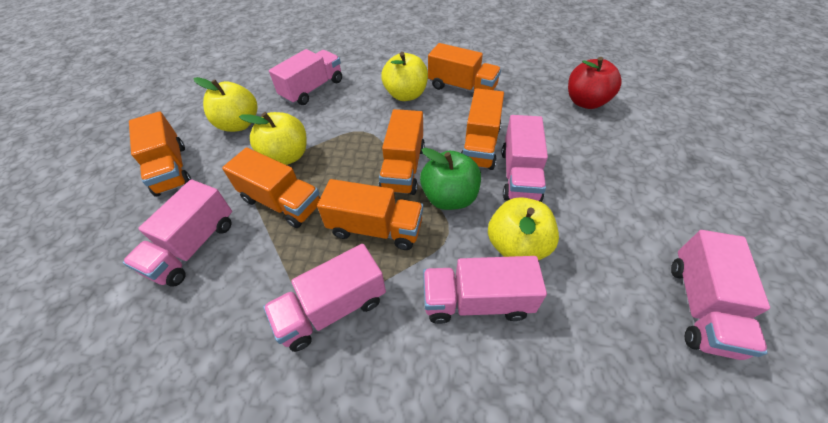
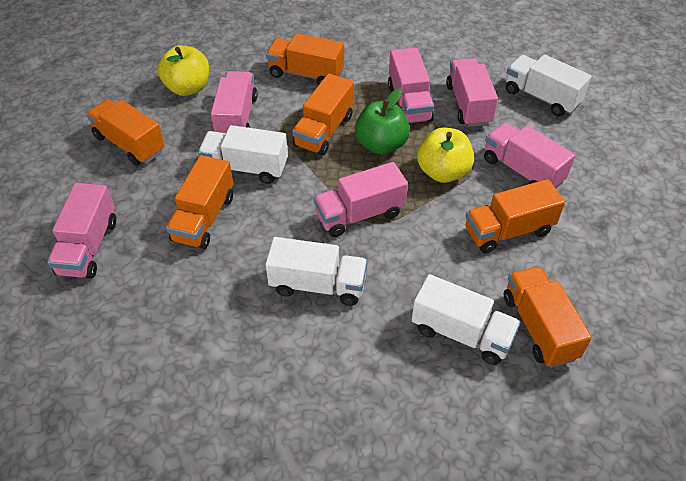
red apple: 1 -> 0
white truck: 0 -> 4
yellow apple: 4 -> 2

